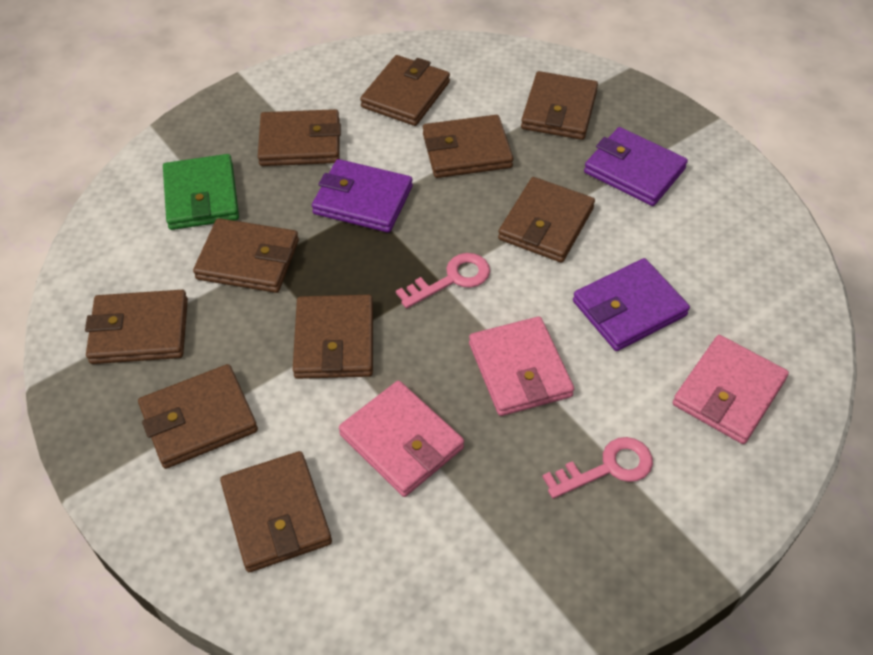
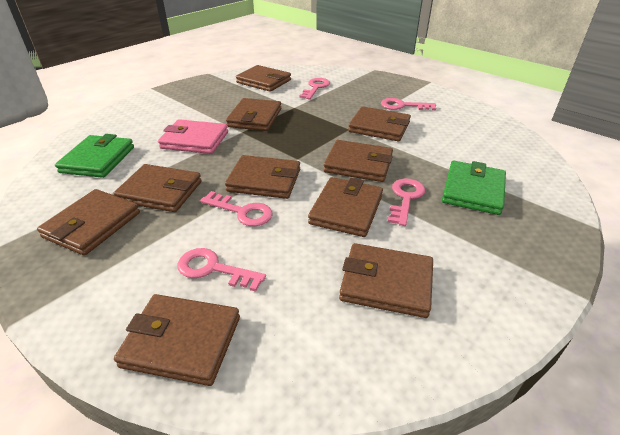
green wallet: 1 -> 2
pink key: 2 -> 5
pink wallet: 3 -> 1
purple wallet: 3 -> 0

